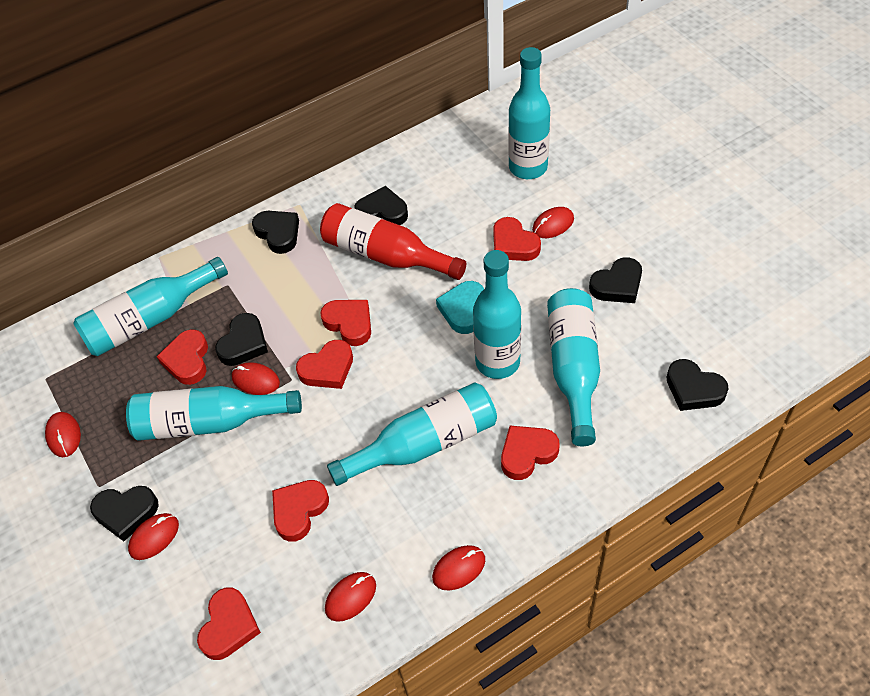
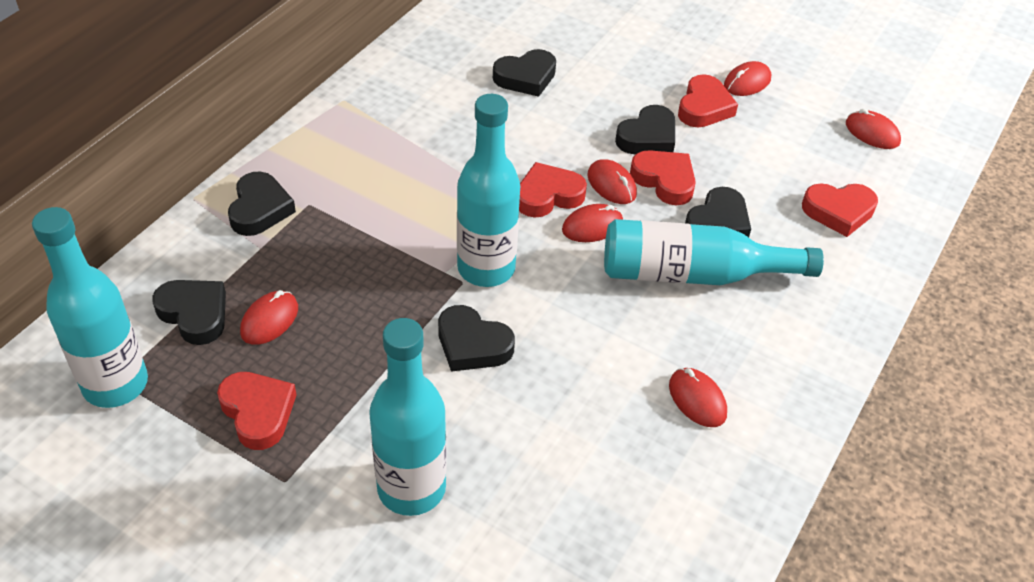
red bottle: 1 -> 0
red heart: 7 -> 5
turquoise bottle: 6 -> 4
turquoise heart: 1 -> 0

